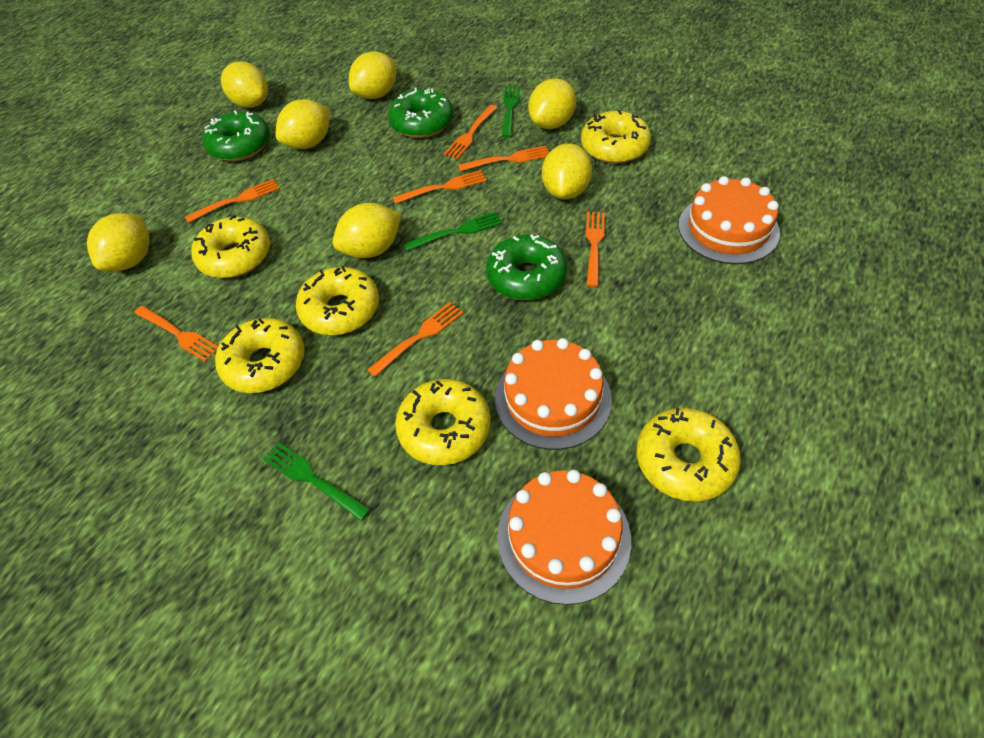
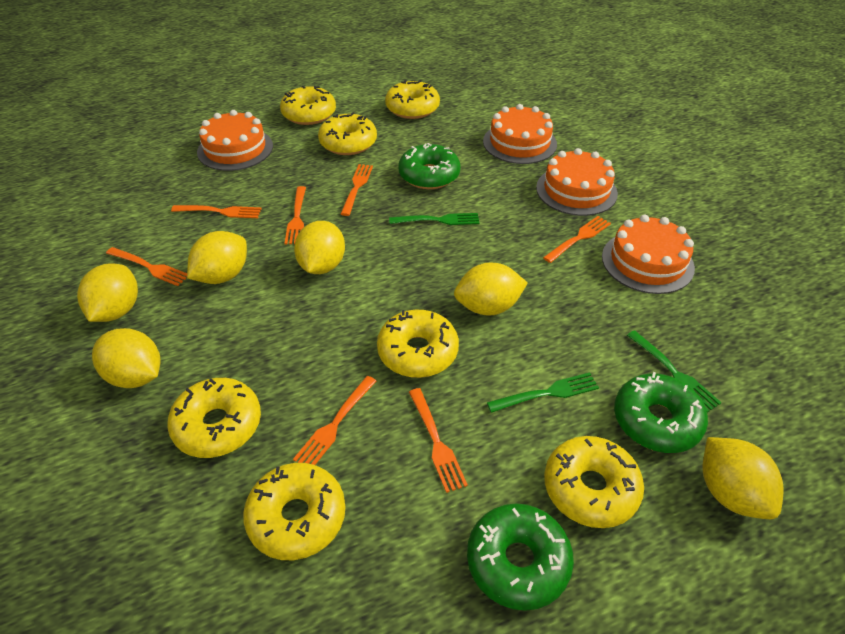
orange cake: 3 -> 4
yellow donut: 6 -> 7
yellow lemon: 7 -> 6

